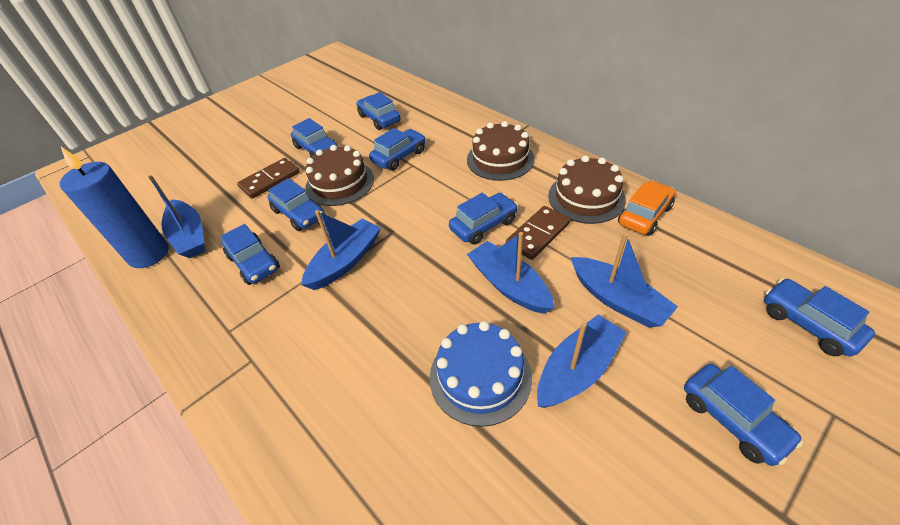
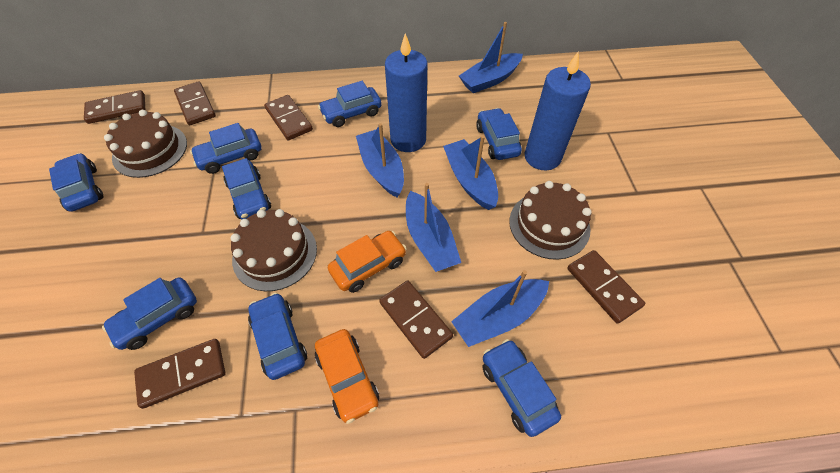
blue cake: 1 -> 0
blue candle: 1 -> 2
brown domino: 2 -> 6
orange car: 1 -> 2

